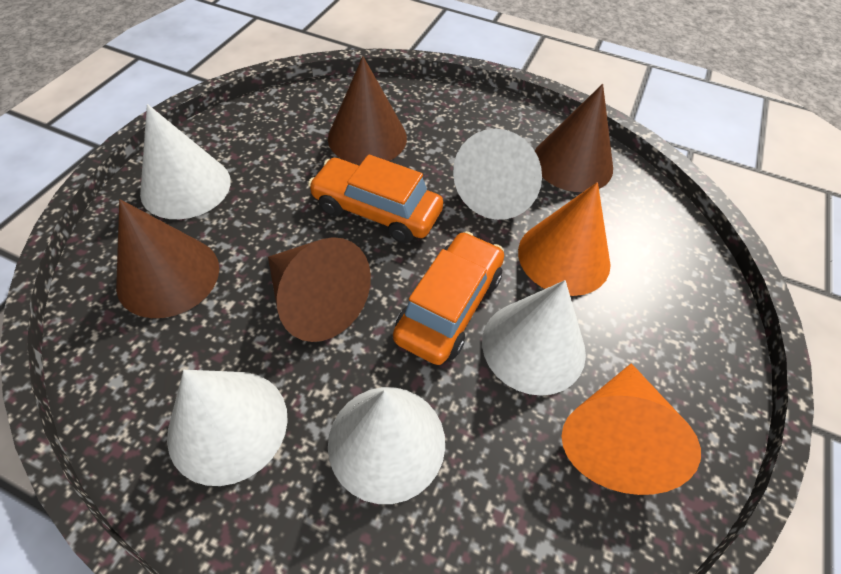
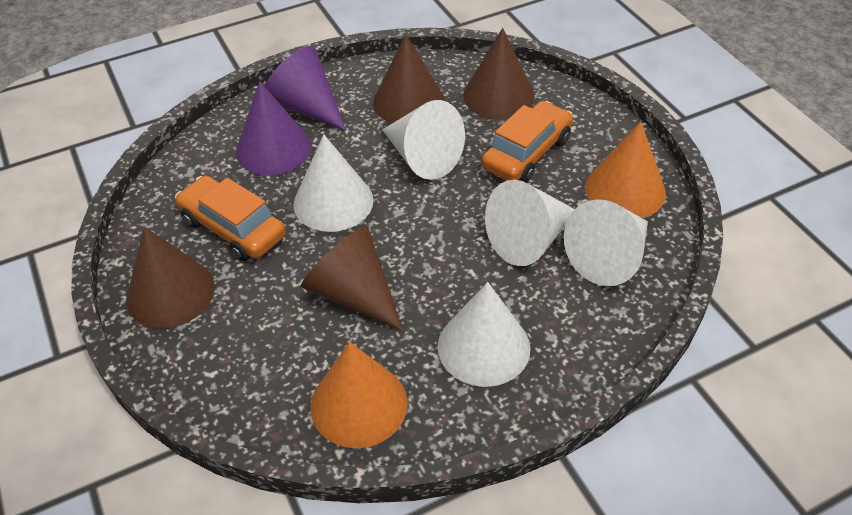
purple cone: 0 -> 2

